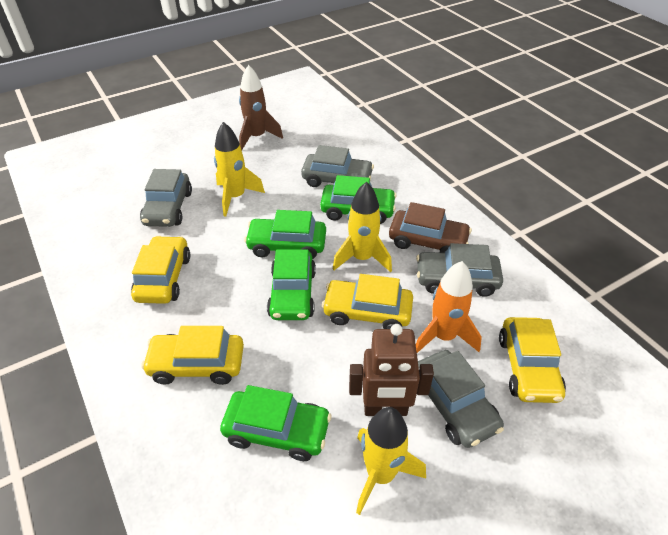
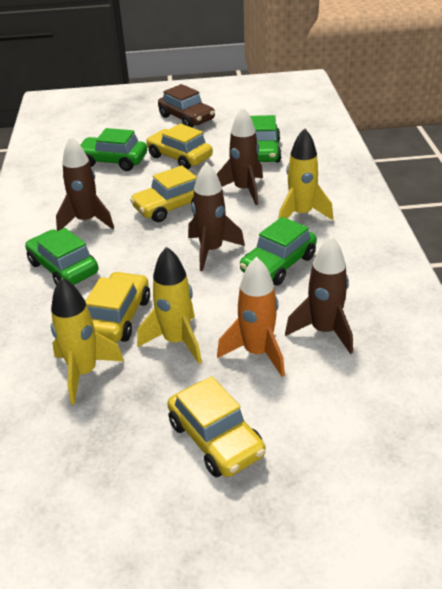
brown robot: 1 -> 0
brown rocket: 1 -> 4
grey car: 4 -> 0

